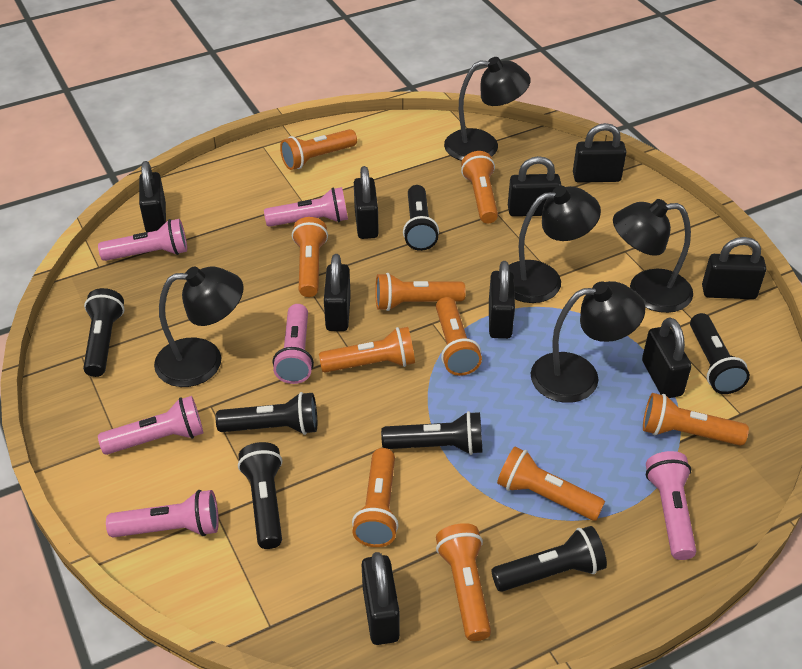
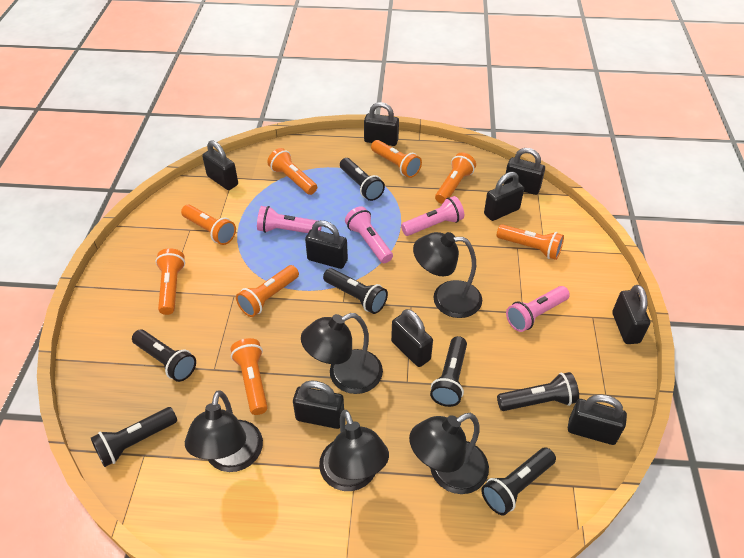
orange flashlight: 10 -> 8
pink flashlight: 6 -> 4

